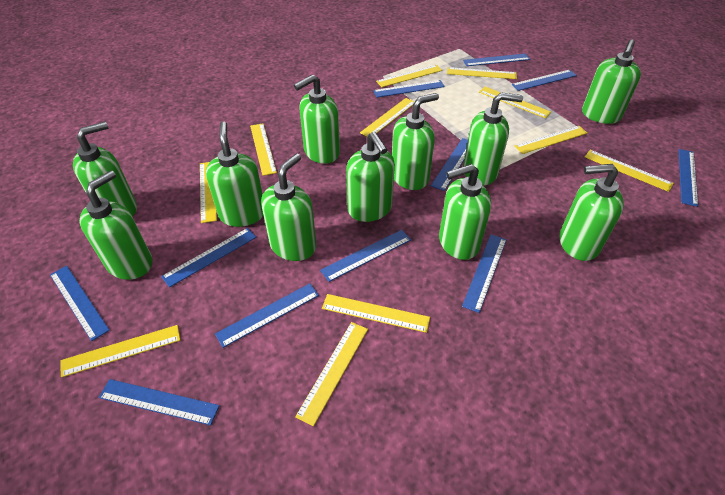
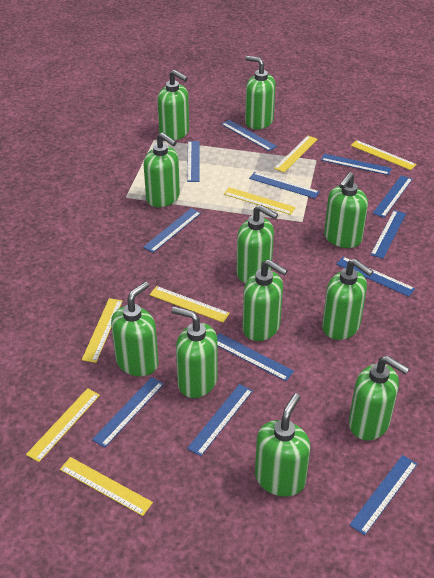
blue ruler: 11 -> 12
yellow ruler: 11 -> 7

